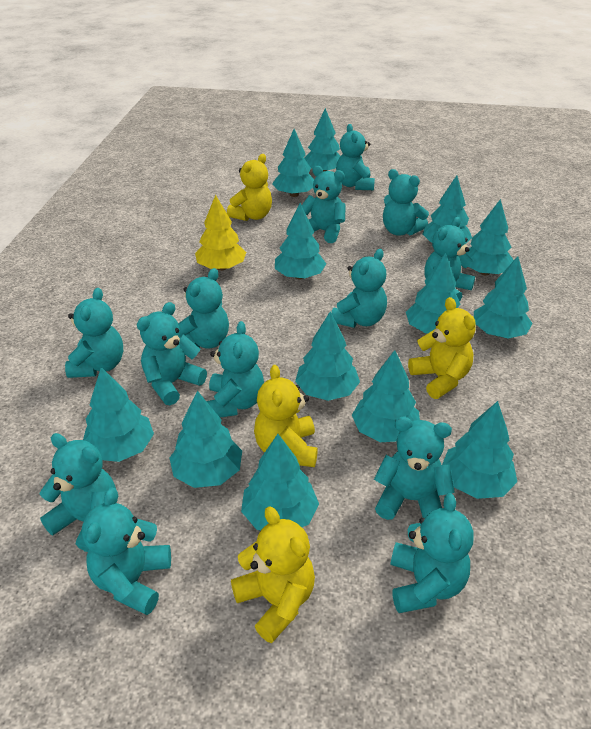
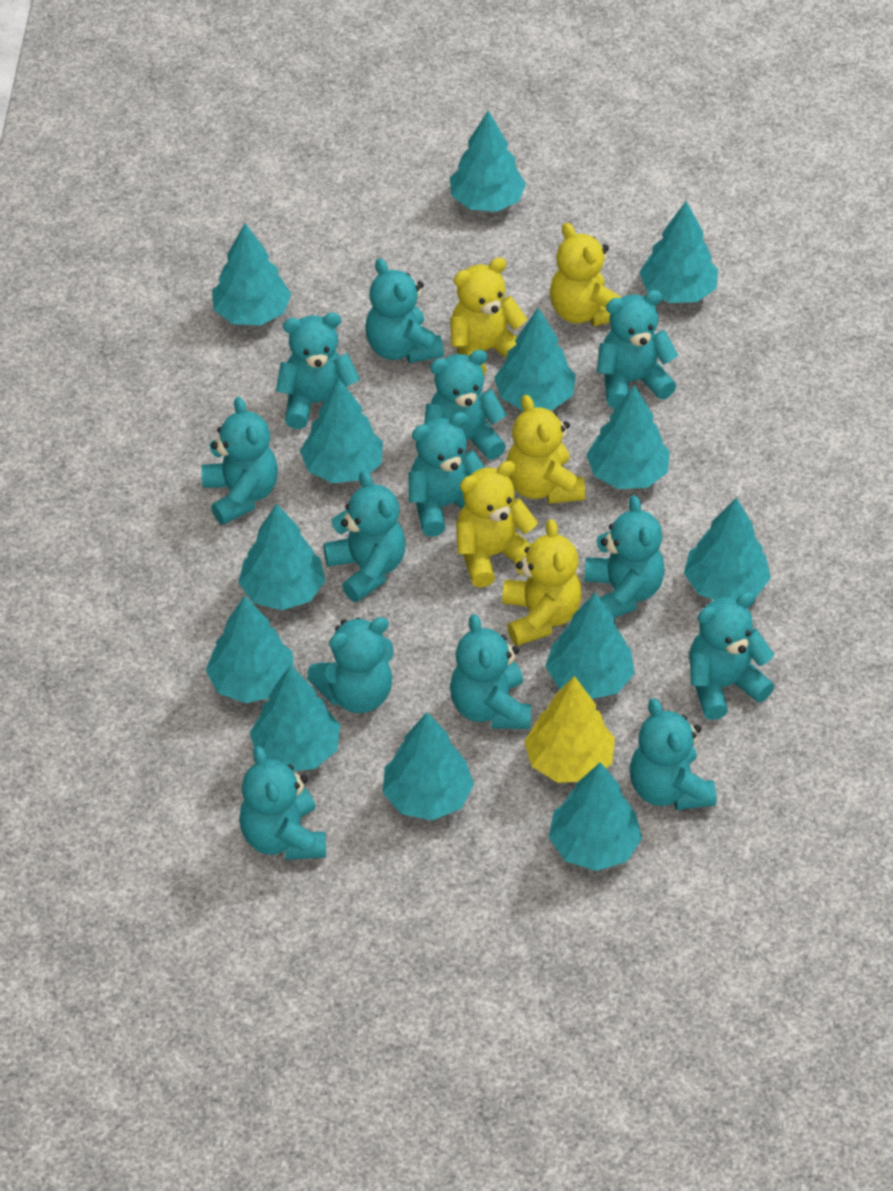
yellow teddy bear: 4 -> 5

